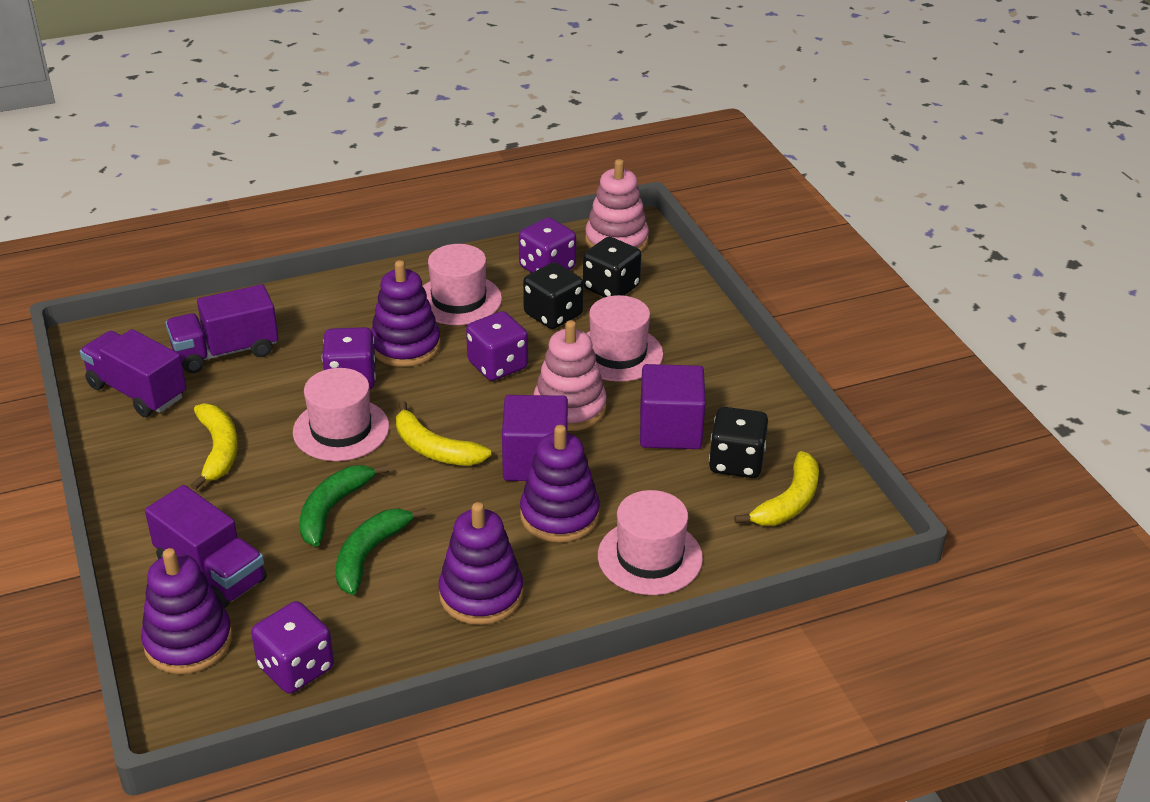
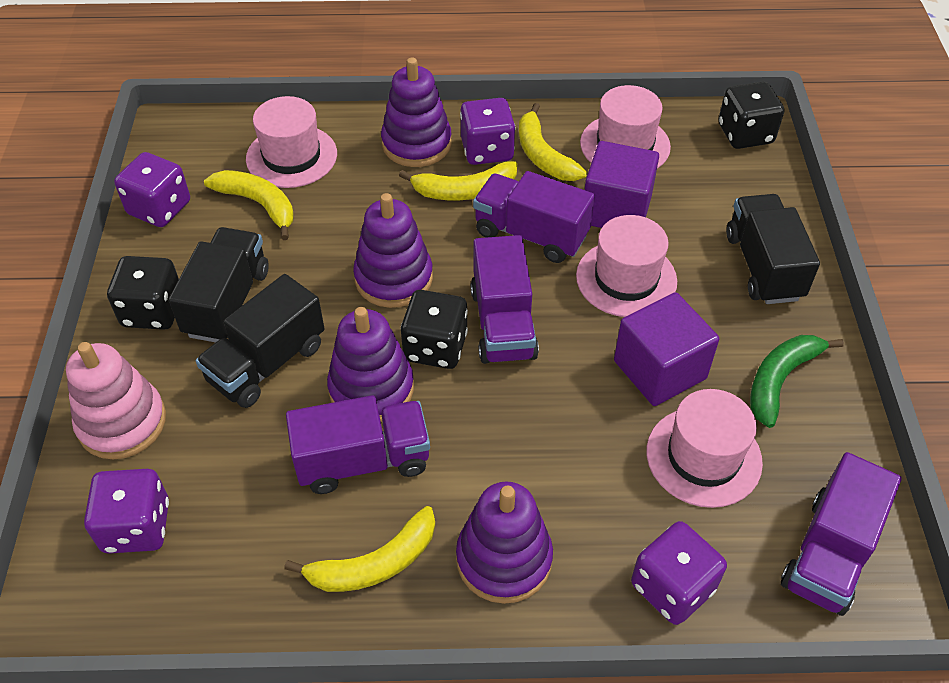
black truck: 0 -> 3
green banana: 2 -> 1
pink stacking toy: 2 -> 1
purple truck: 3 -> 4
yellow banana: 3 -> 4

